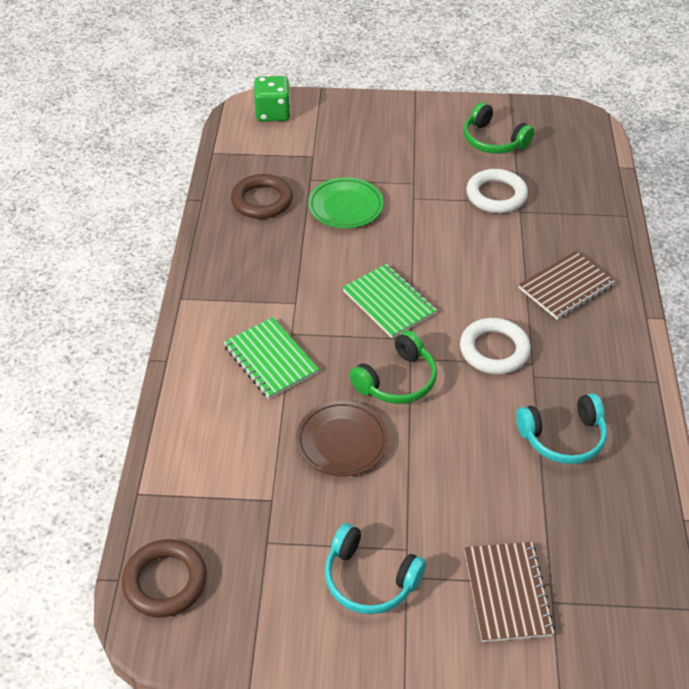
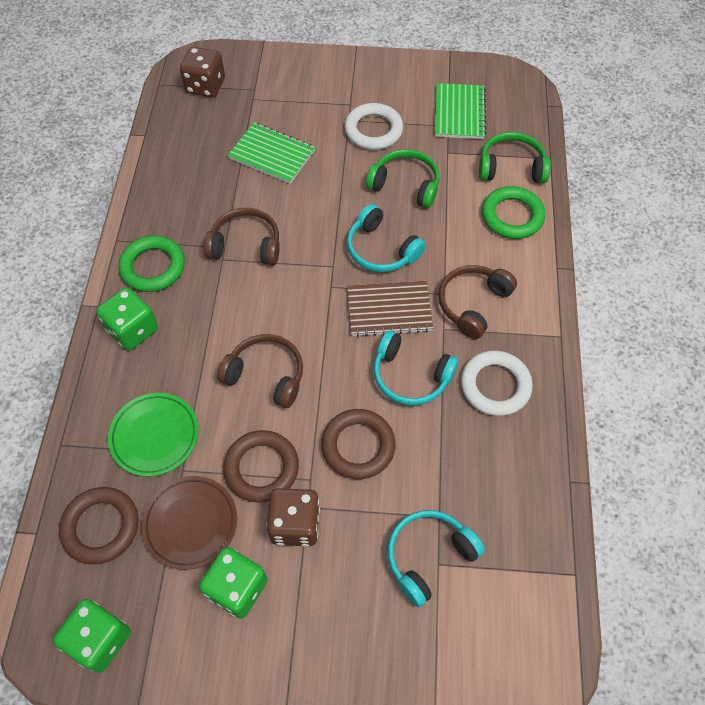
brown dice: 0 -> 2
brown headphones: 0 -> 3
brown notebook: 2 -> 1
brown ring: 2 -> 3
green dice: 1 -> 3
green ring: 0 -> 2
turquoise headphones: 2 -> 3

